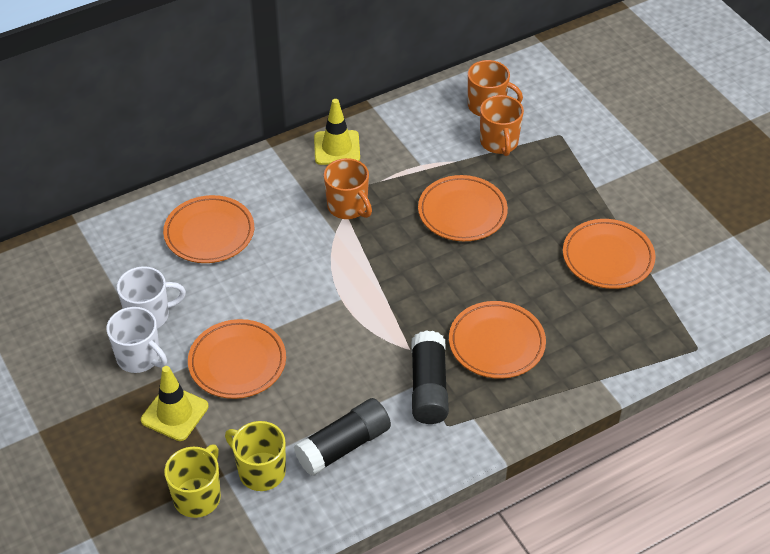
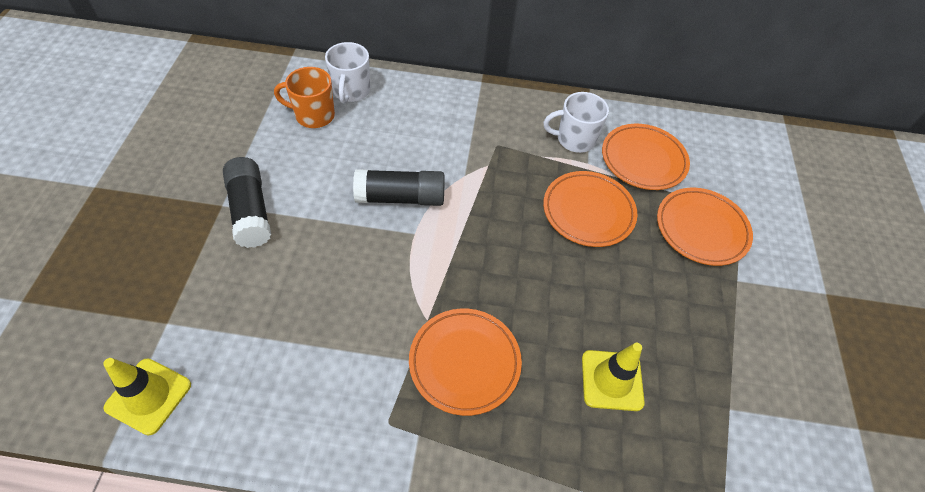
orange mug: 3 -> 1
orange plate: 5 -> 4
yellow mug: 2 -> 0

